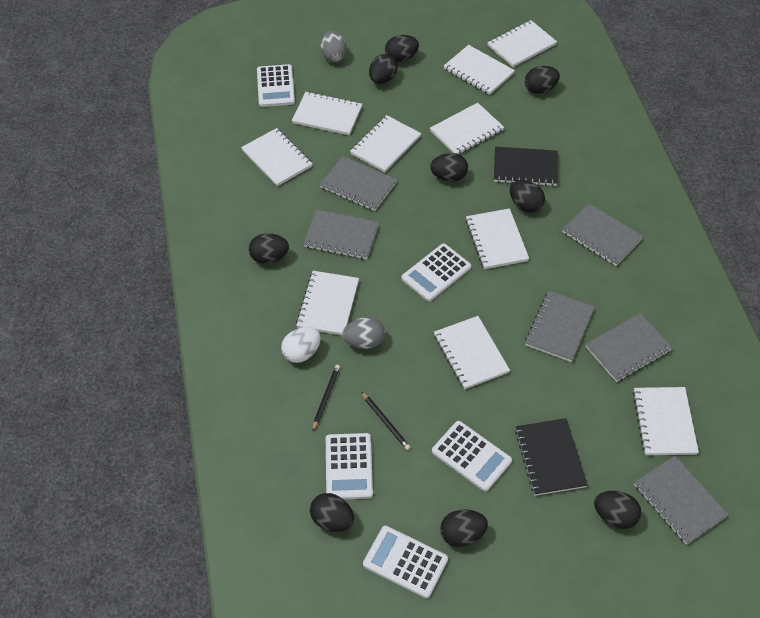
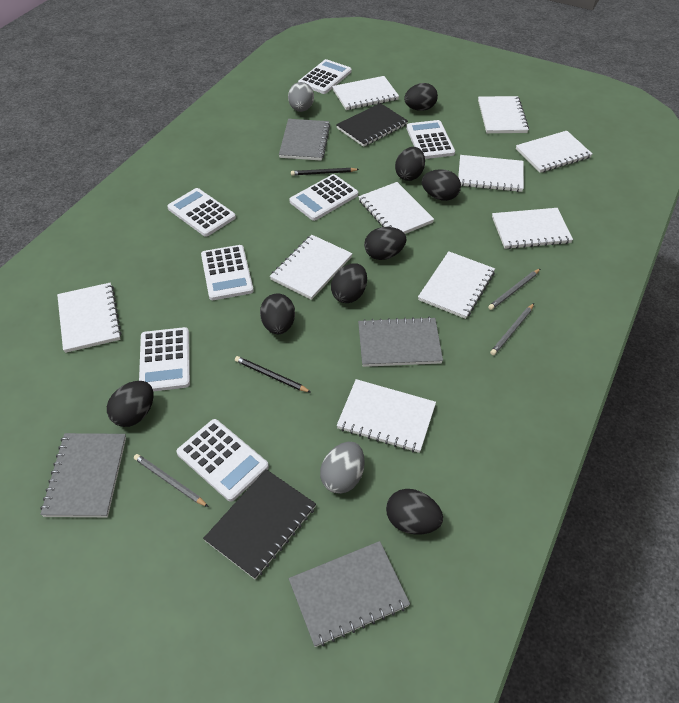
black egg: 9 -> 8
grey notebook: 6 -> 4
grey pencil: 0 -> 3
white calculator: 5 -> 7
white egg: 1 -> 0

